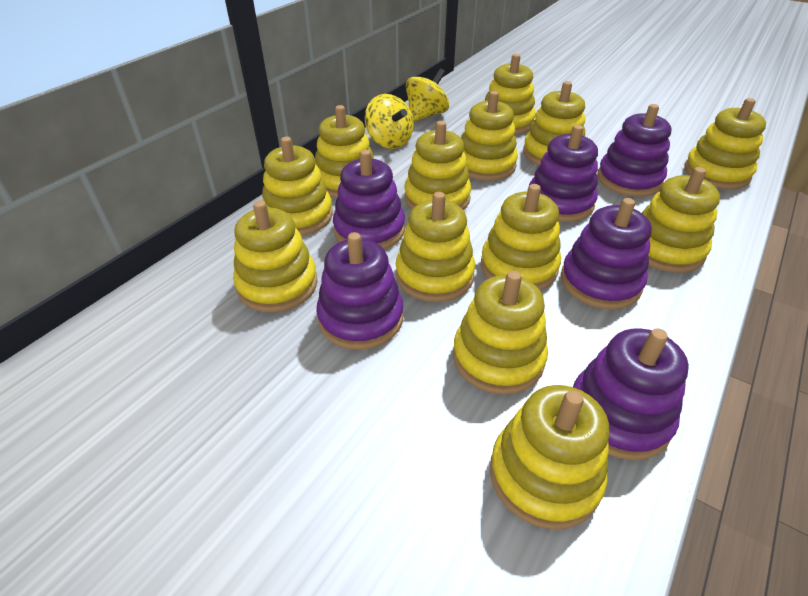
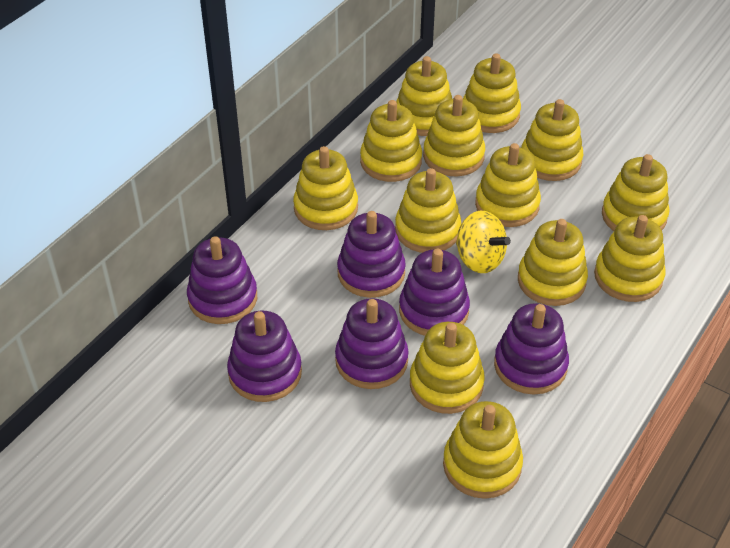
yellow spinning top: 2 -> 1

